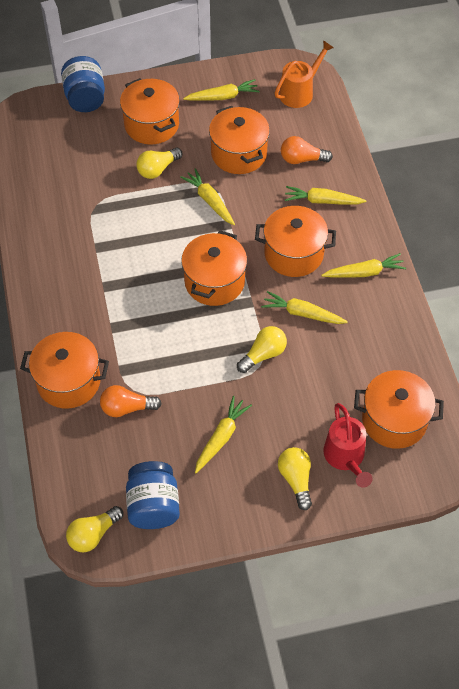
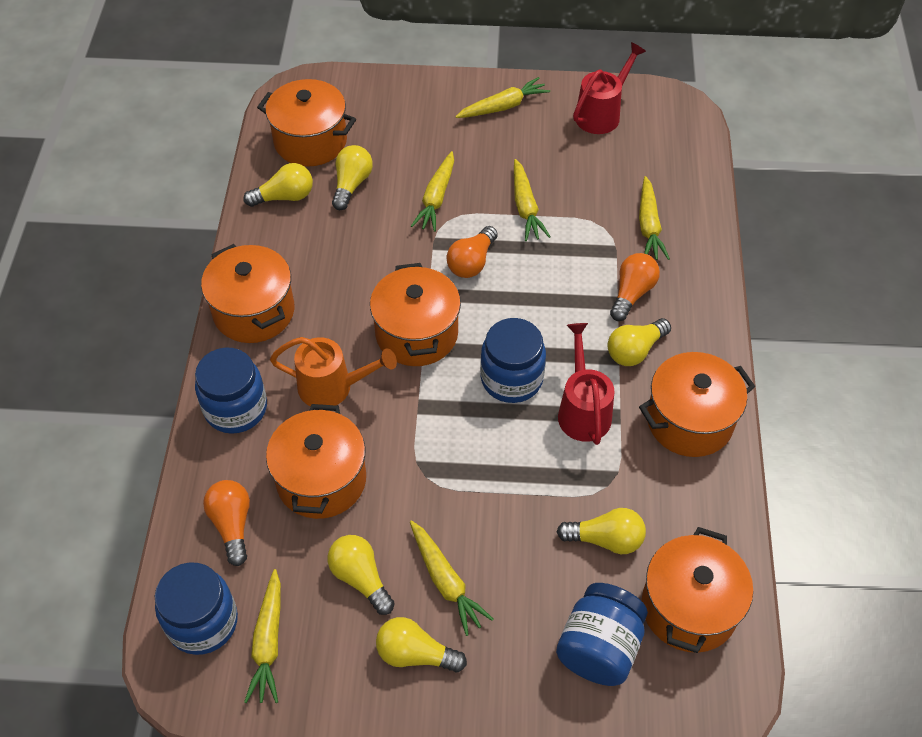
blue jar: 2 -> 4
orange light bulb: 2 -> 3
red watering can: 1 -> 2
yellow light bulb: 4 -> 6

